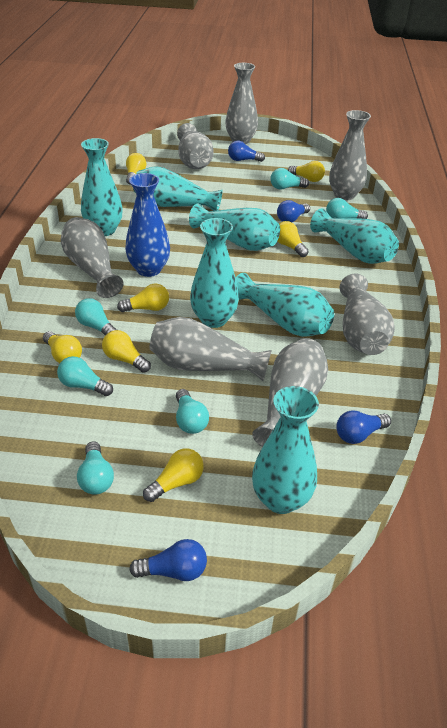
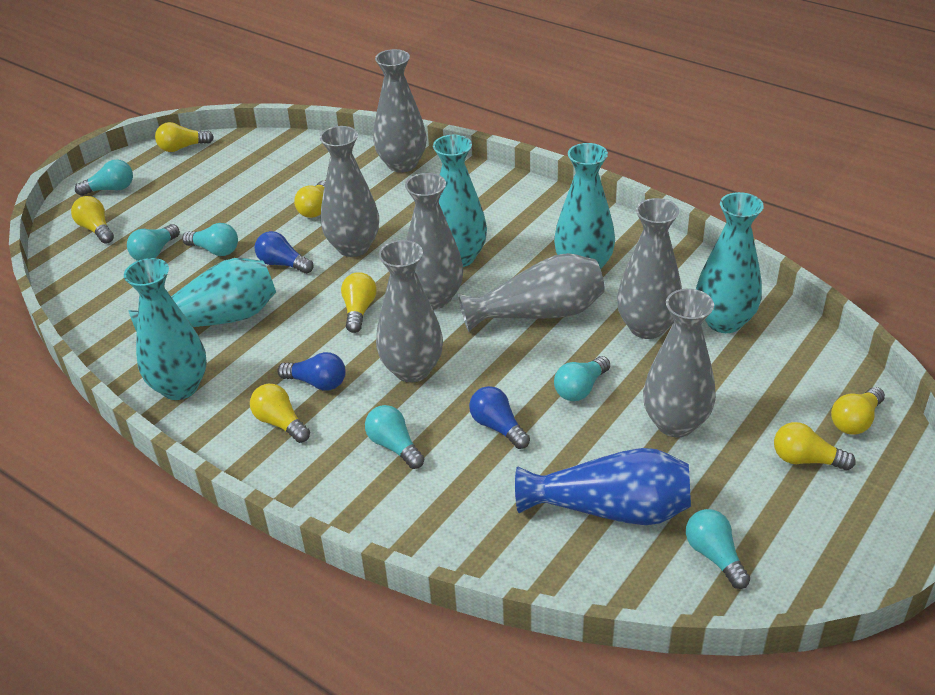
blue light bulb: 4 -> 3
turquoise vase: 7 -> 5

